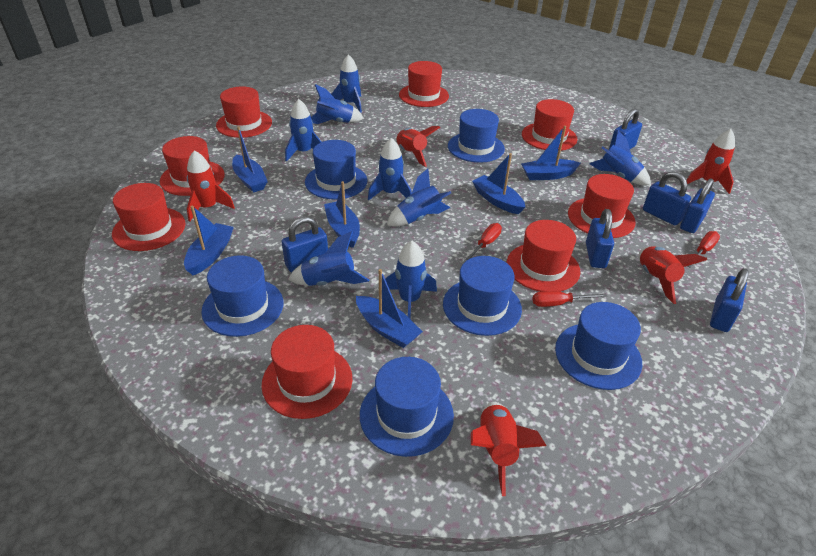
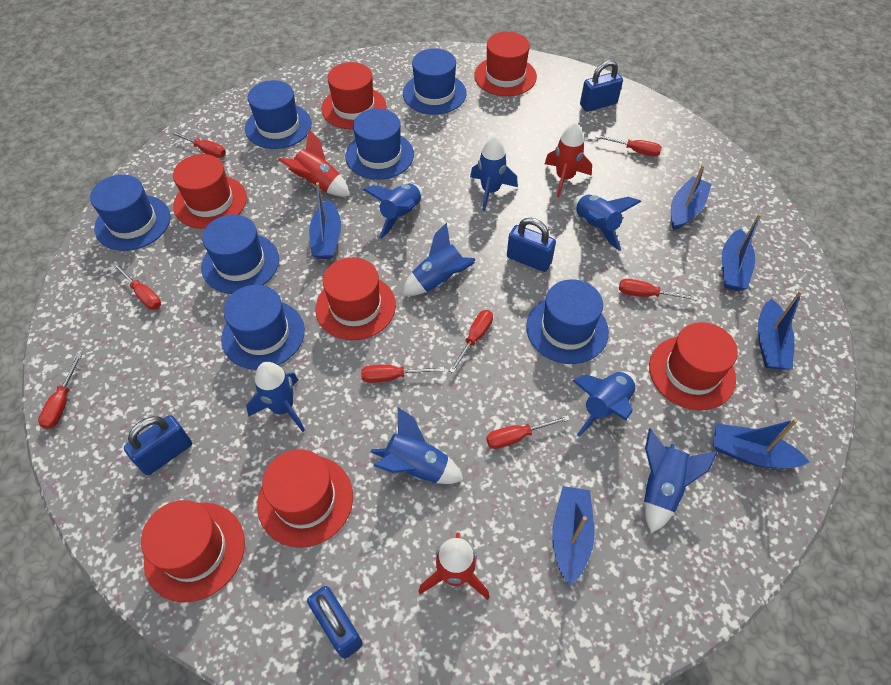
blue hat: 6 -> 7
blue padlock: 6 -> 4
red hat: 8 -> 7
red rocket: 5 -> 3
red screwdriver: 3 -> 8

